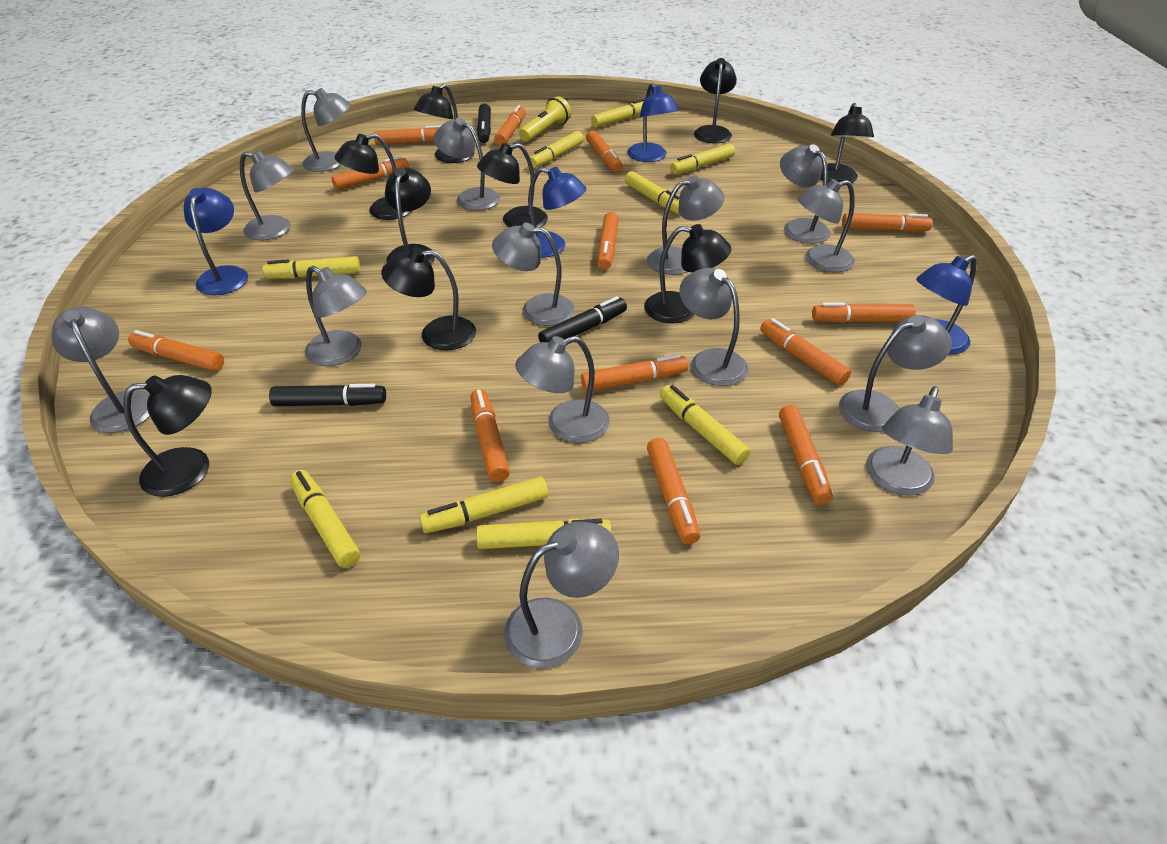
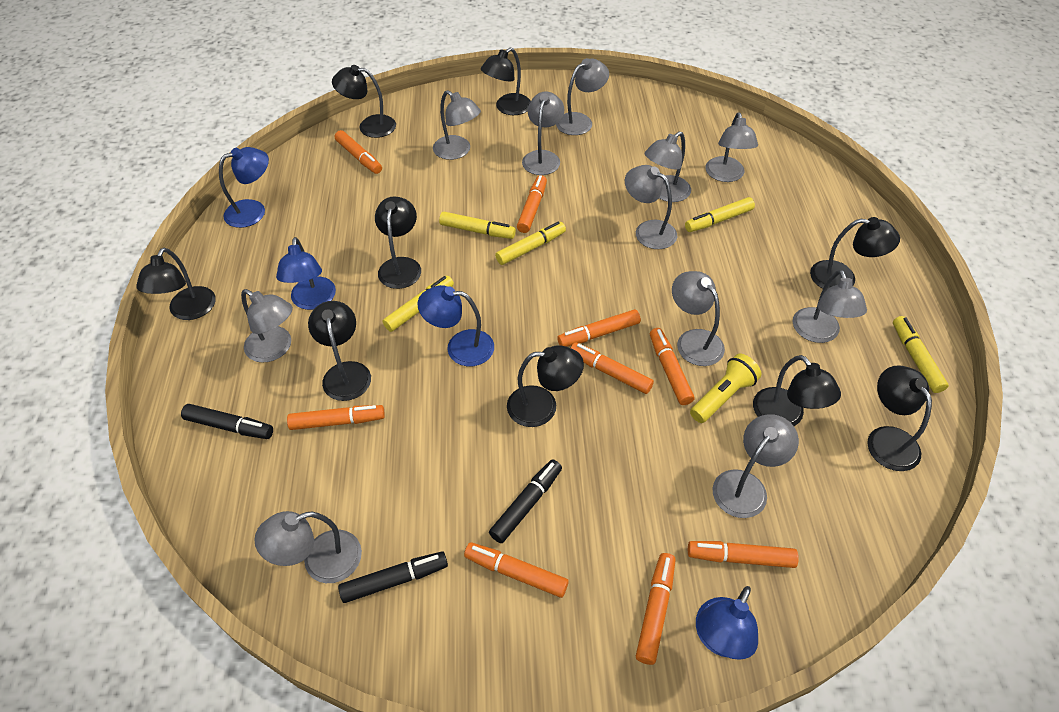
grey lamp: 14 -> 11
orange marker: 13 -> 9
yellow marker: 9 -> 5

